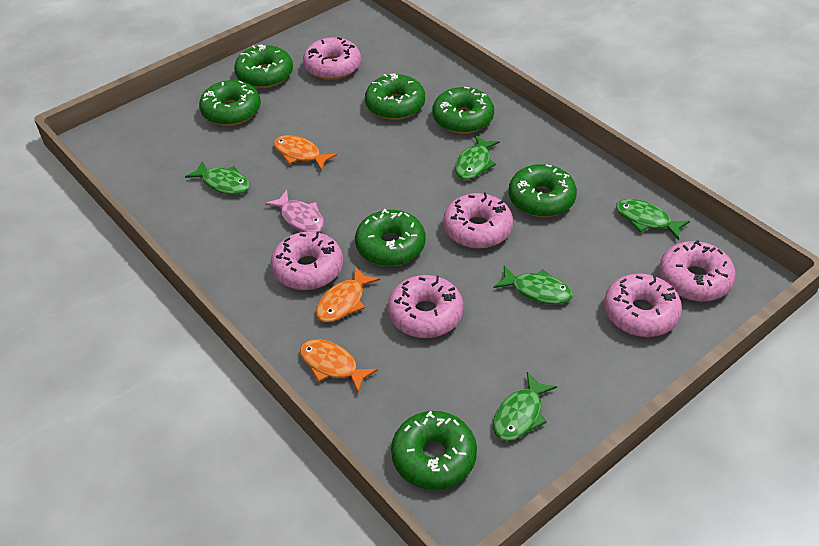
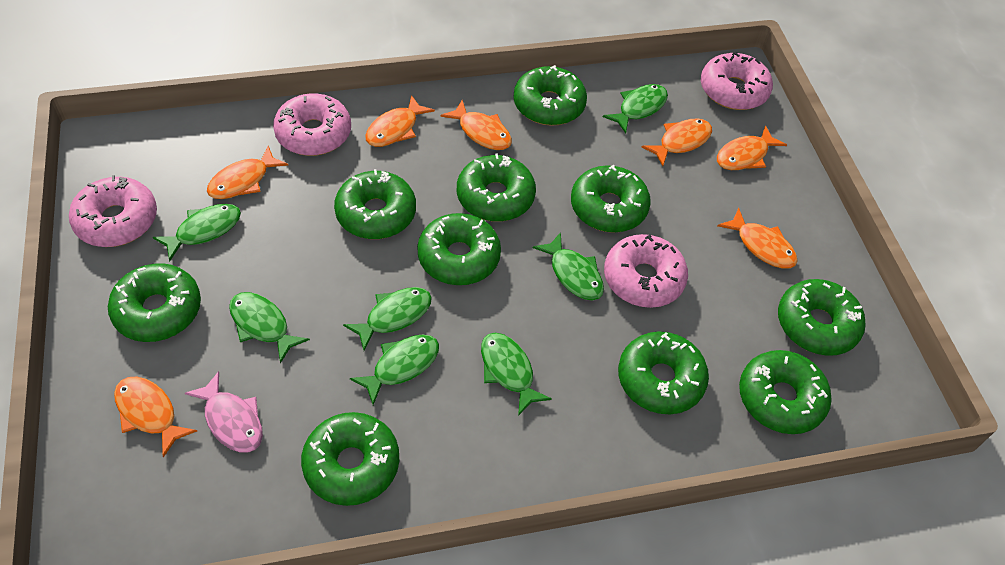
green donut: 7 -> 10
green fish: 5 -> 7
orange fish: 3 -> 7
pink donut: 6 -> 4

